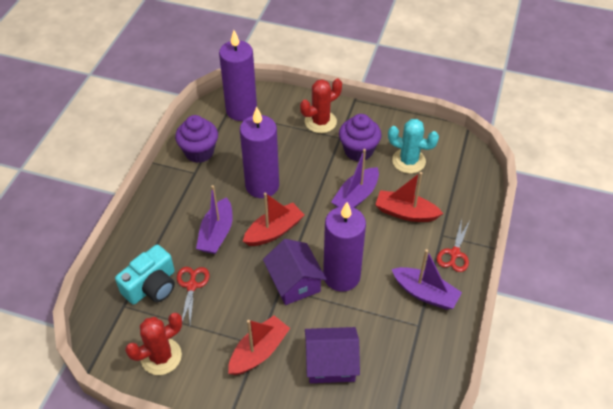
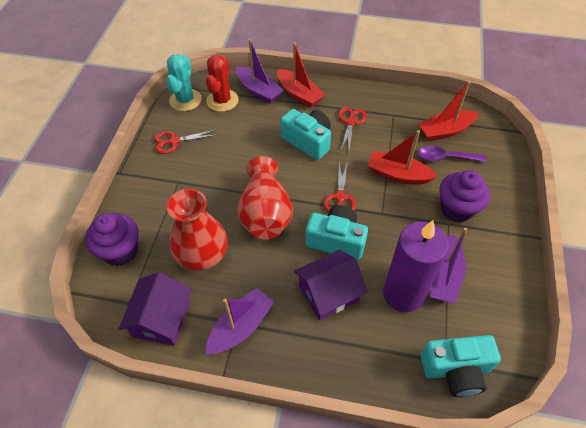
purple candle: 3 -> 1
purple spoon: 0 -> 1
red cactus: 2 -> 1
red scissors: 2 -> 3
red vase: 0 -> 2
turquoise camera: 1 -> 3

